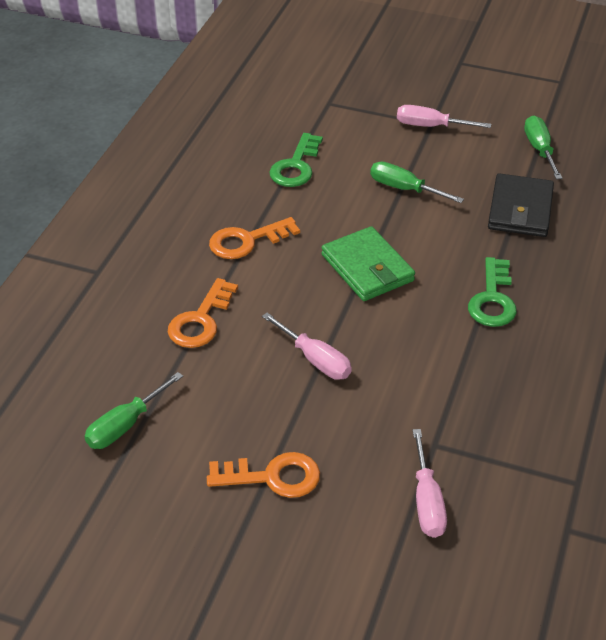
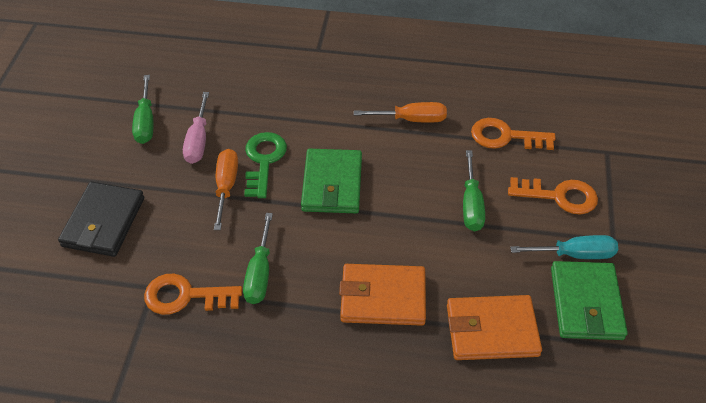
green key: 2 -> 1
green wallet: 1 -> 2
orange screwdriver: 0 -> 2
orange wallet: 0 -> 2
pink screwdriver: 3 -> 1
turquoise screwdriver: 0 -> 1

